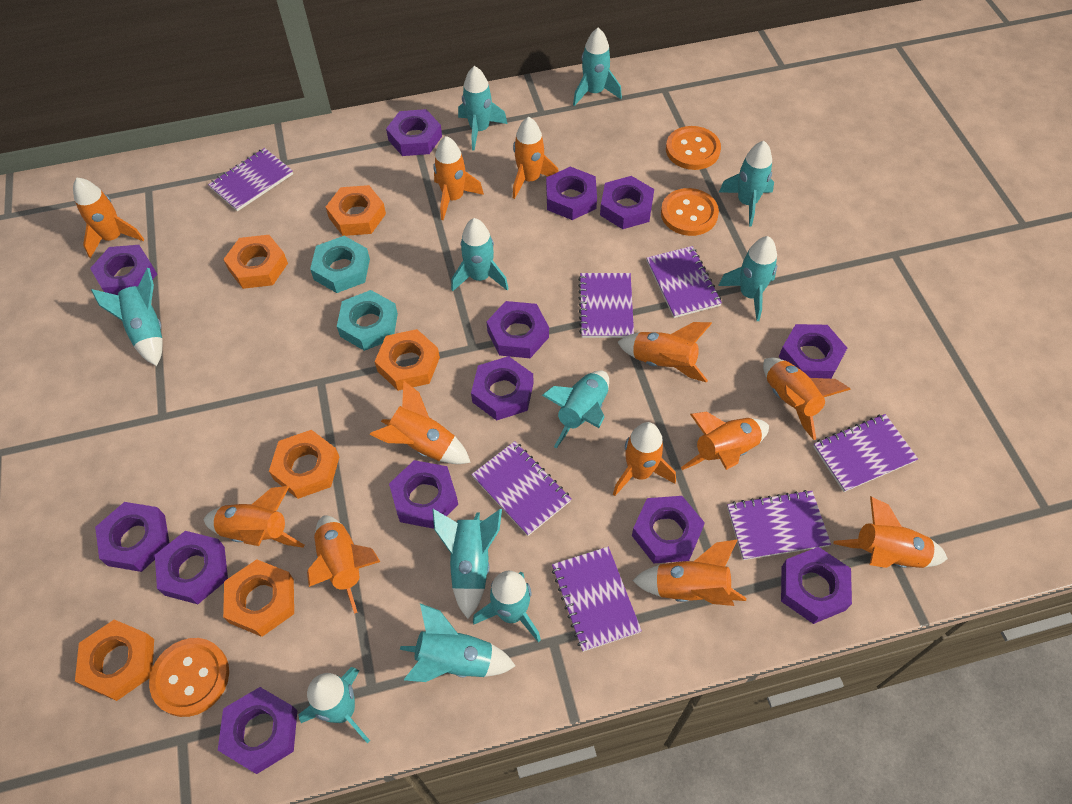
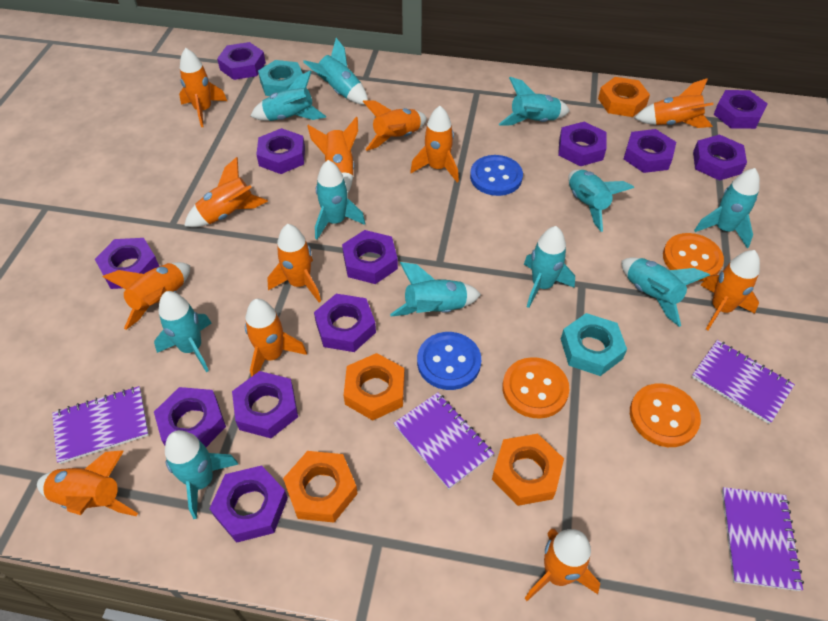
blue button: 0 -> 2
orange nut: 6 -> 4
purple notebook: 7 -> 4
purple nut: 13 -> 12

